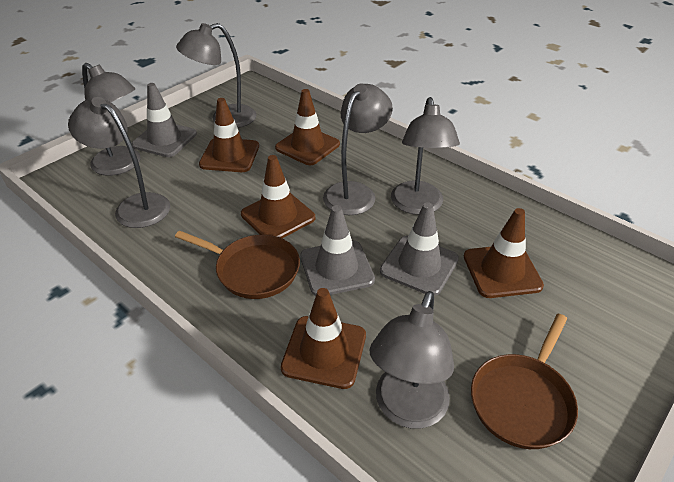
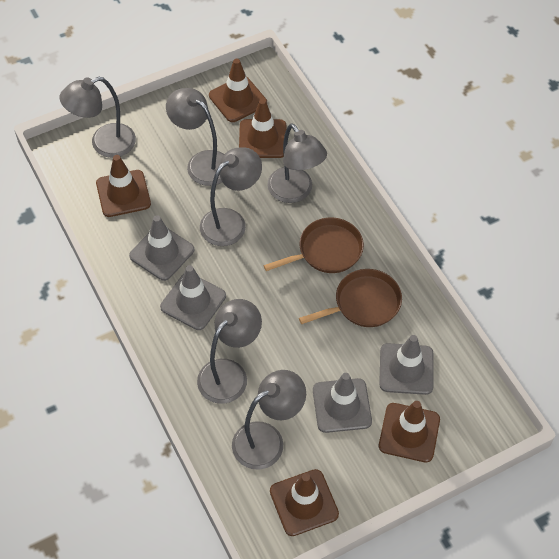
grey traffic cone: 3 -> 4

